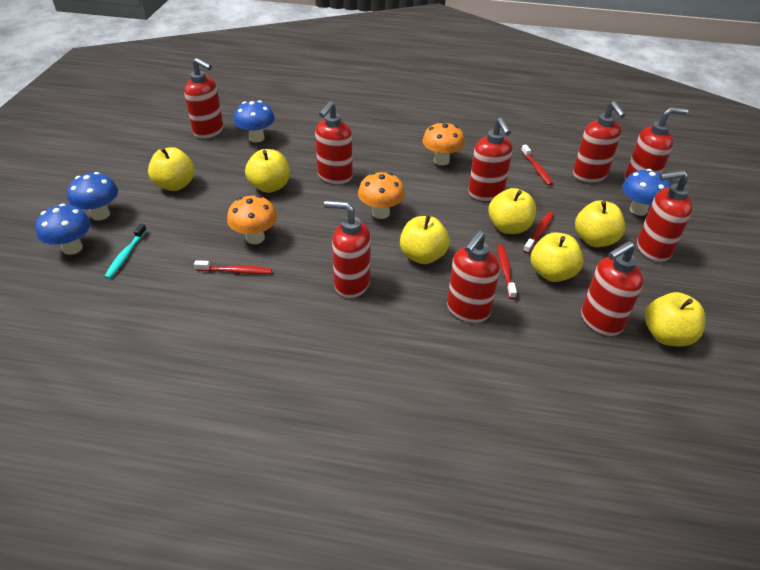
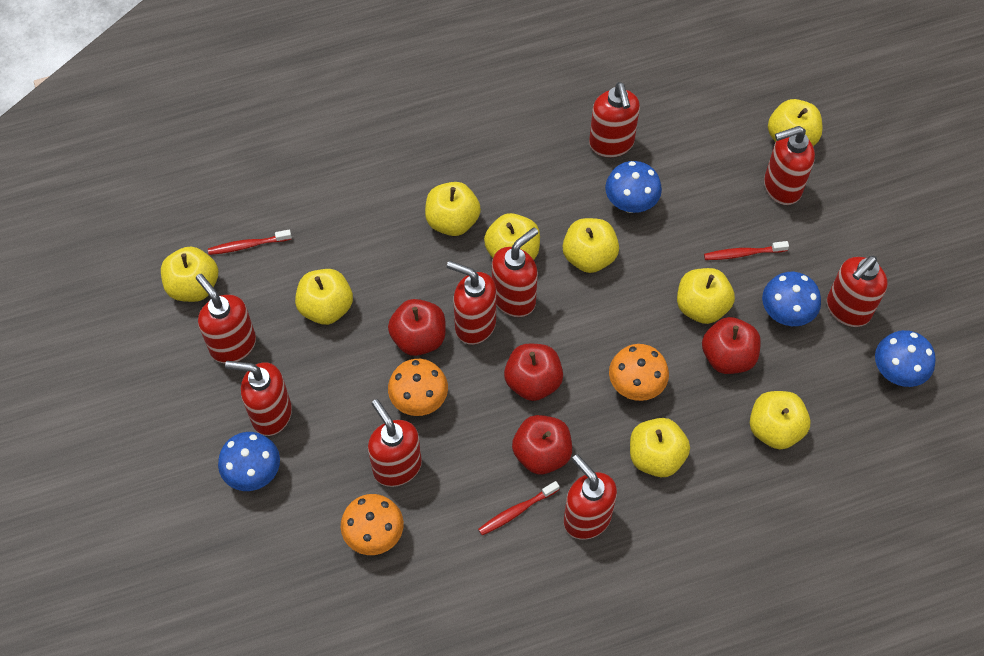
red apple: 0 -> 4
red toothbrush: 4 -> 3
turquoise toothbrush: 1 -> 0
yellow apple: 7 -> 9

